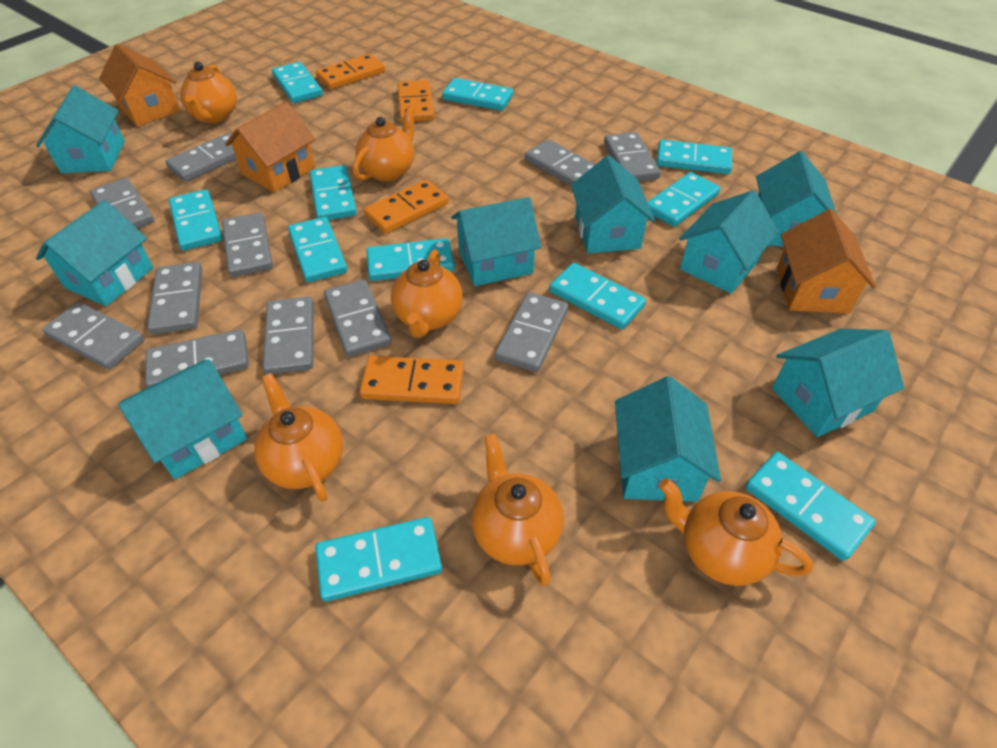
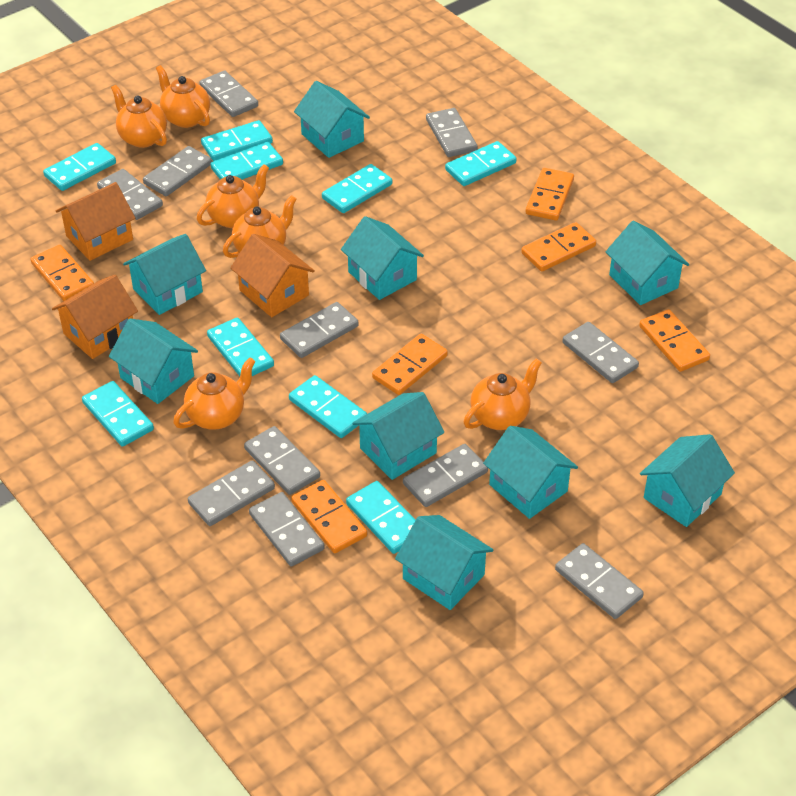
orange domino: 4 -> 6
turquoise domino: 11 -> 9

